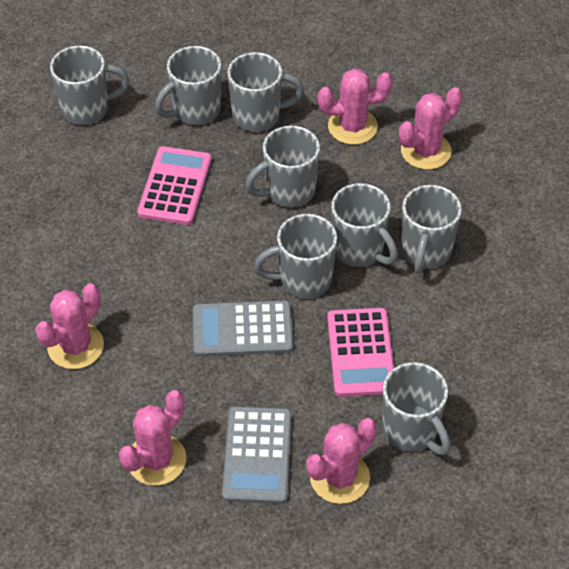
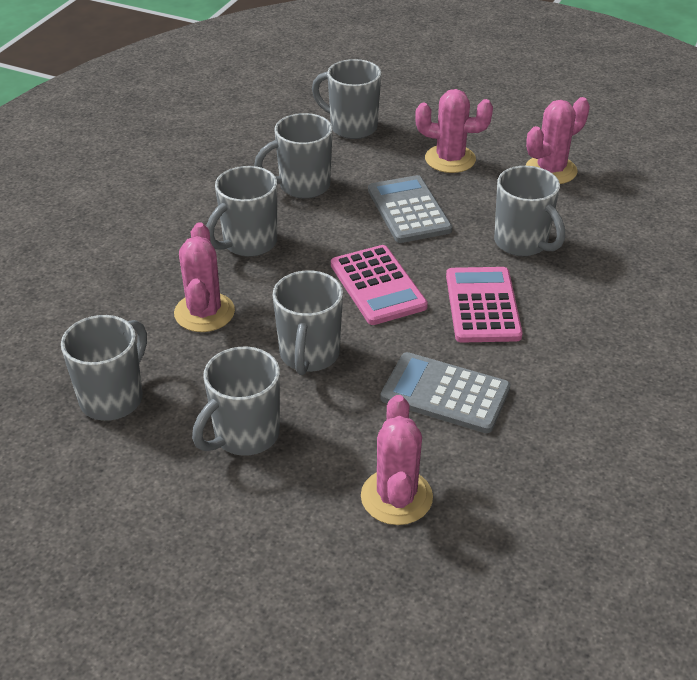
grey mug: 8 -> 7
pink cactus: 5 -> 4

